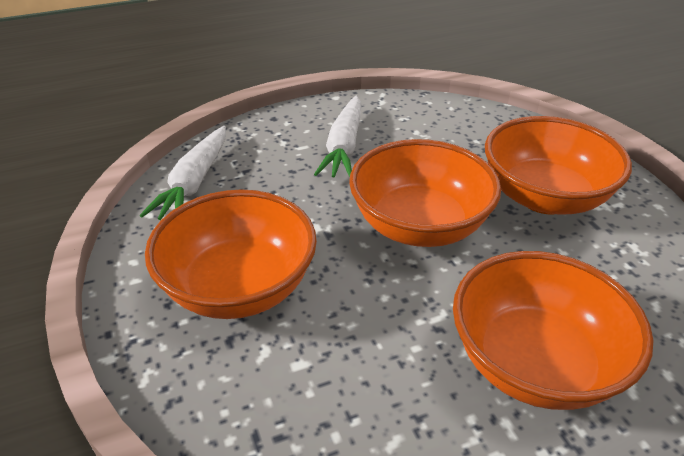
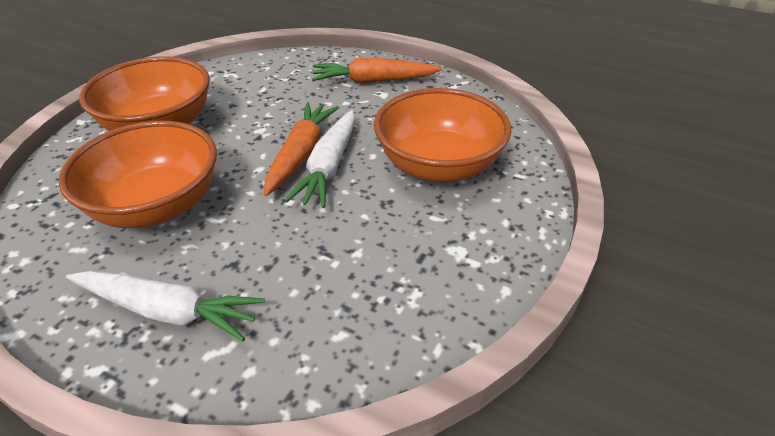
orange bowl: 4 -> 3
orange carrot: 0 -> 2

